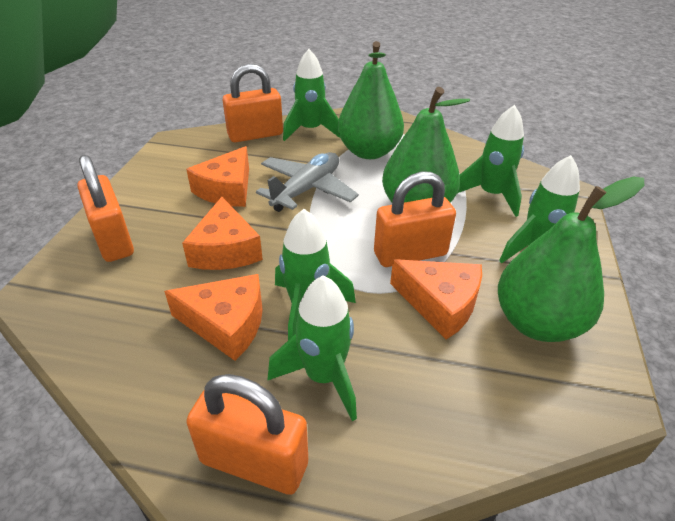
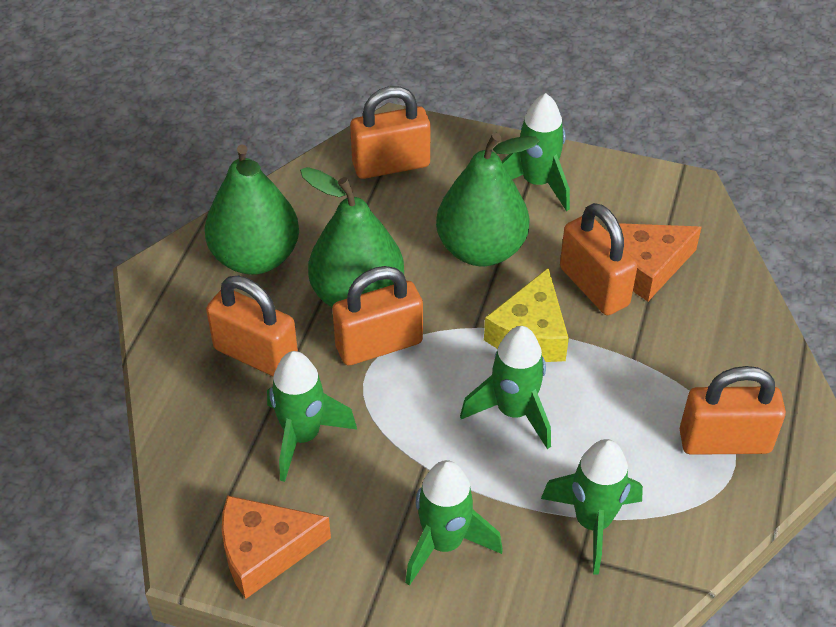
grey plane: 1 -> 0
orange cheese: 4 -> 2
orange padlock: 4 -> 5
yellow cheese: 0 -> 1

